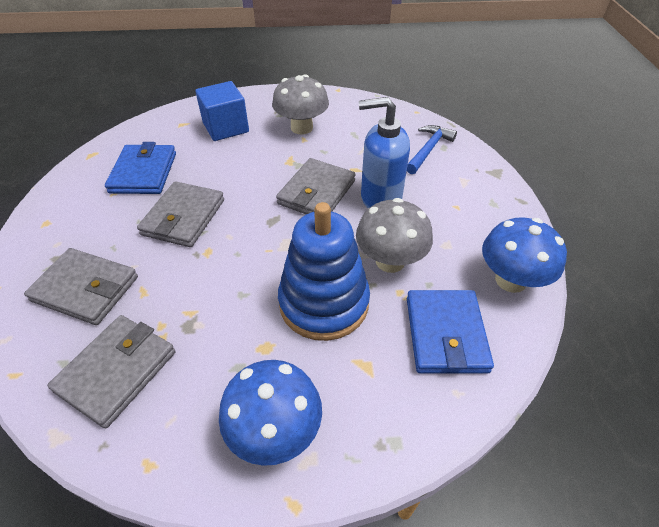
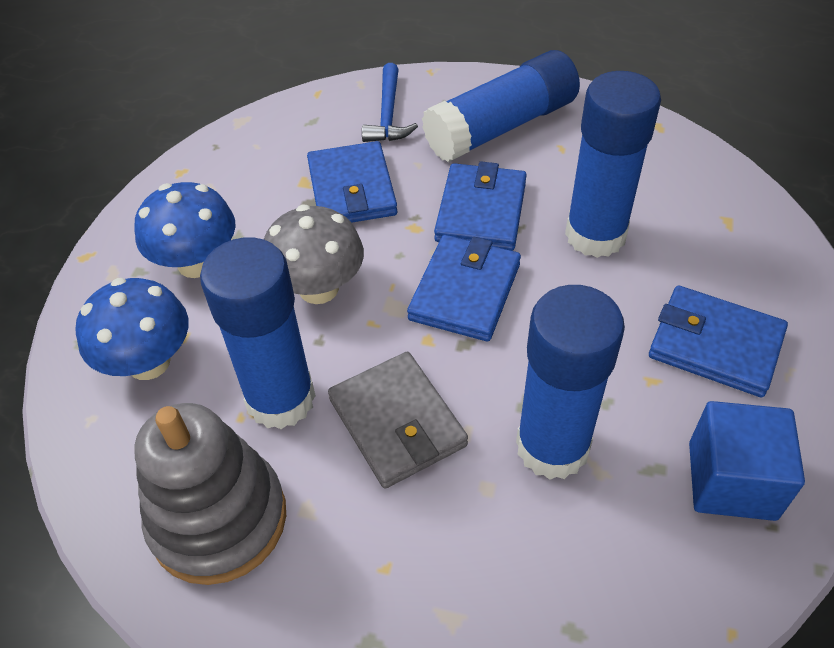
blue glue stick: 0 -> 4
blue soap dispenser: 1 -> 0
blue stacking toy: 1 -> 0
blue wallet: 2 -> 4
grey mushroom: 2 -> 1
grey stacking toy: 0 -> 1
grey wallet: 4 -> 1

